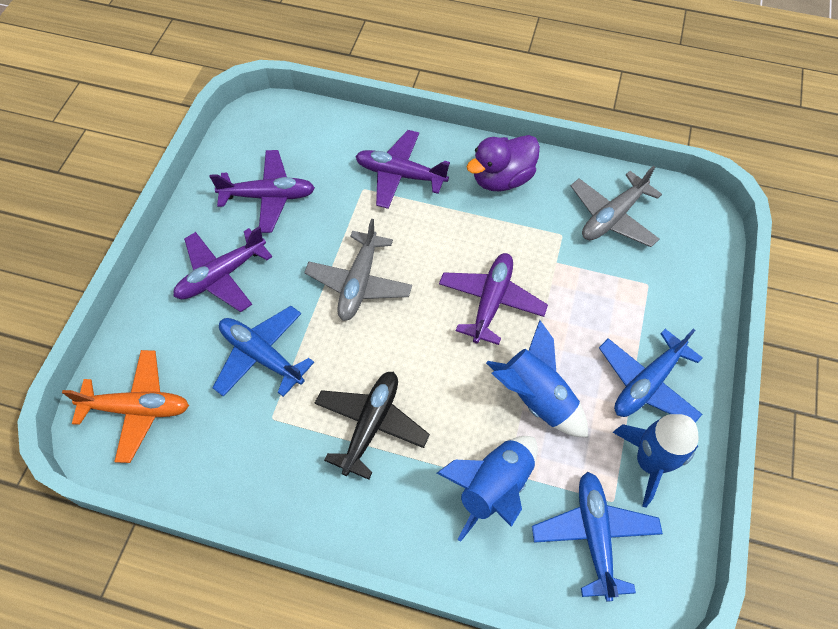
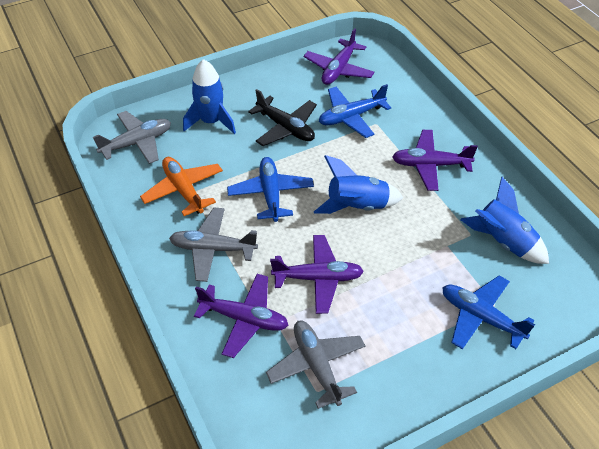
grey plane: 2 -> 3
purple duck: 1 -> 0

